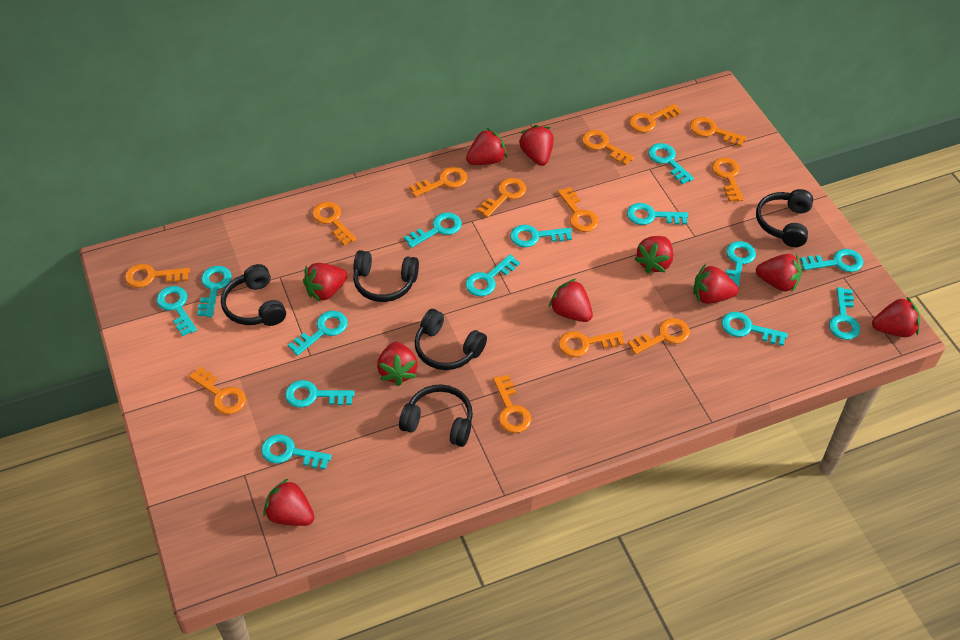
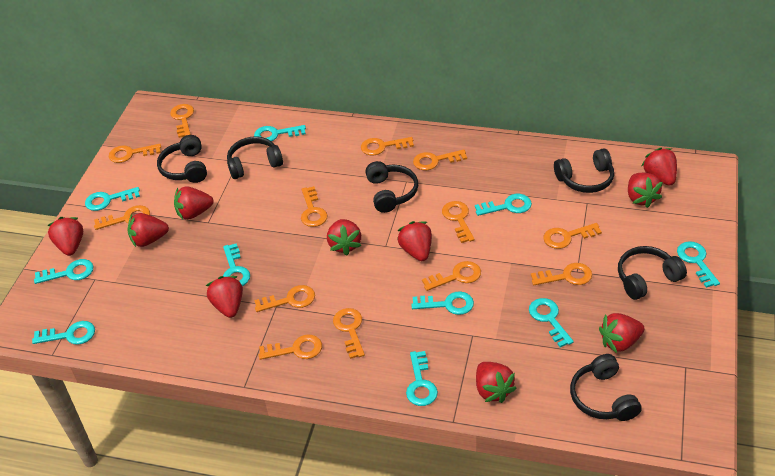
black headphones: 5 -> 6
turquoise key: 14 -> 10

